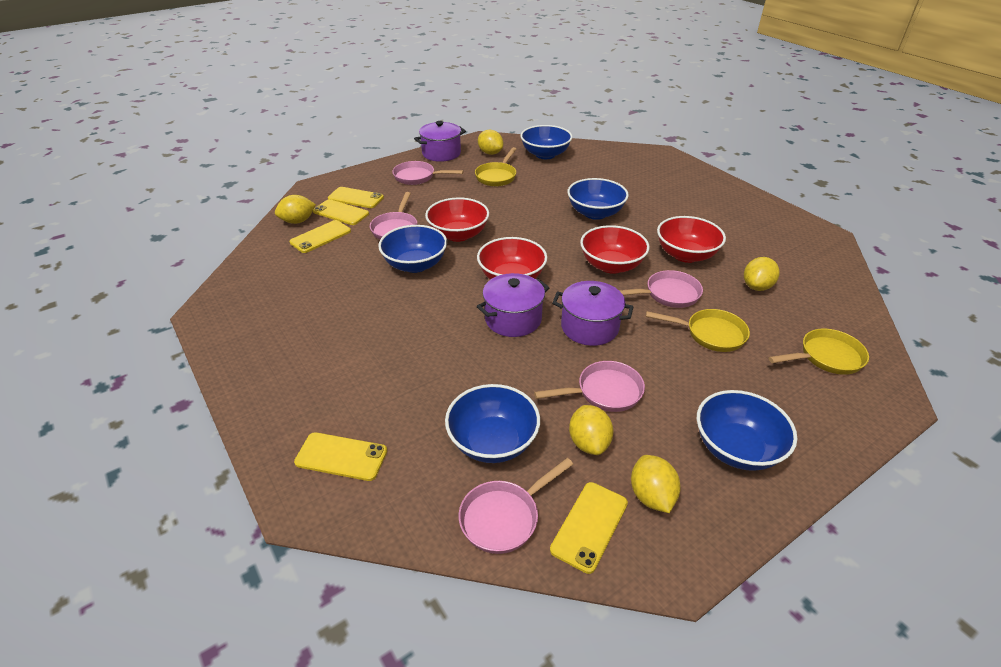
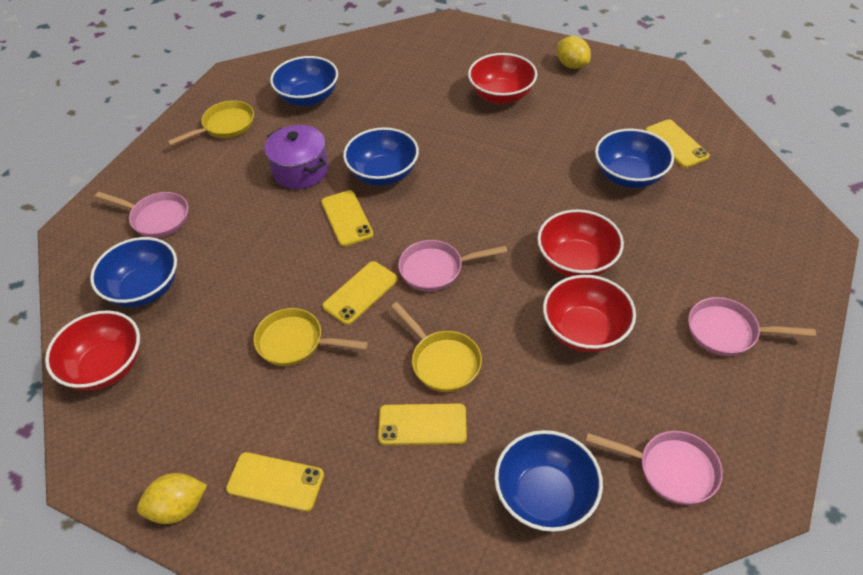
pink pan: 5 -> 4
purple pot: 3 -> 1
yellow lemon: 5 -> 2

